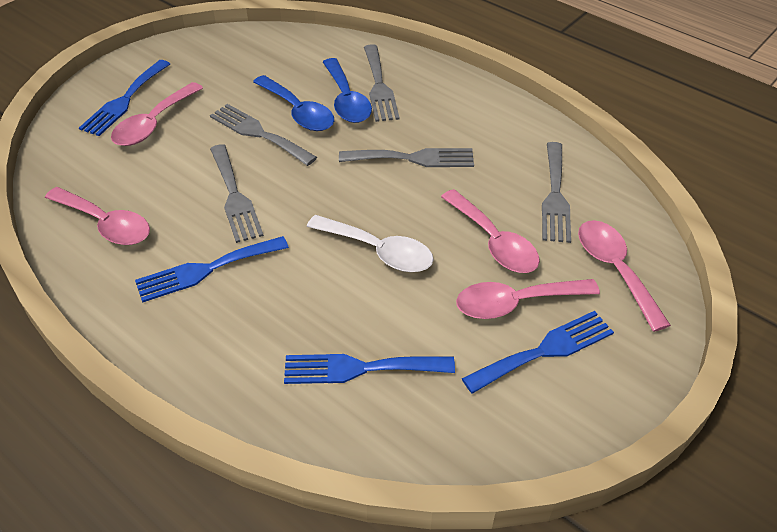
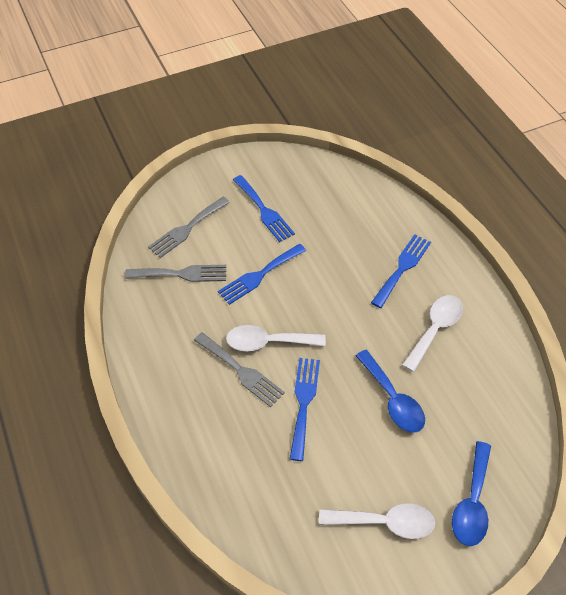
grey fork: 5 -> 3
pink spoon: 5 -> 0
white spoon: 1 -> 3

